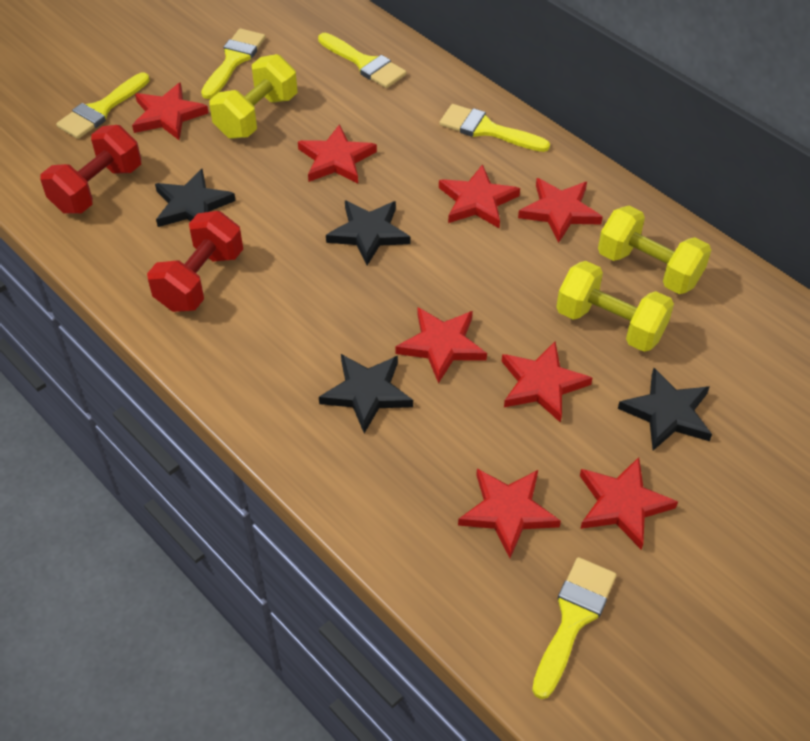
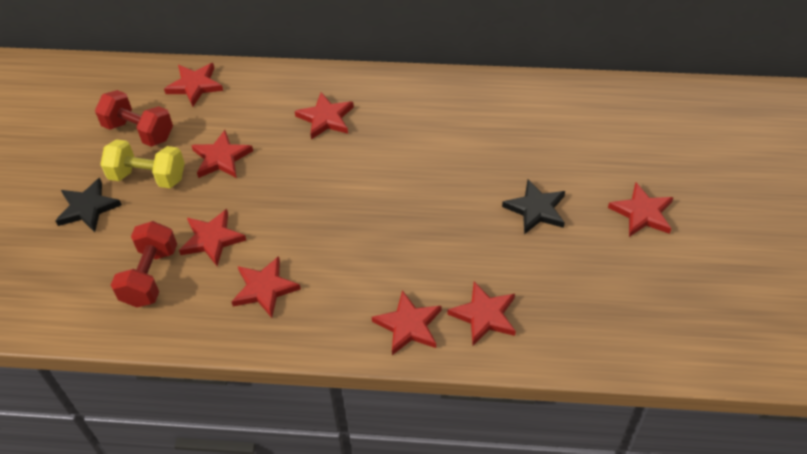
black star: 4 -> 2
yellow brush: 5 -> 0
yellow dumbbell: 3 -> 1

